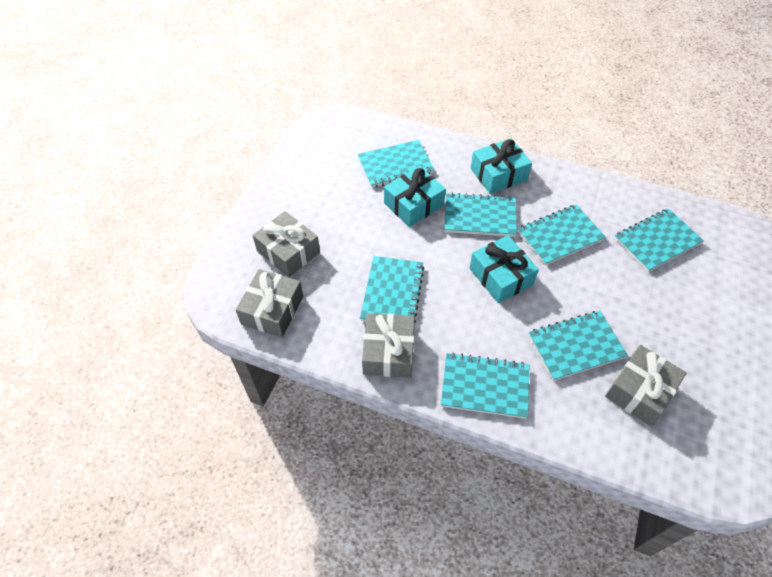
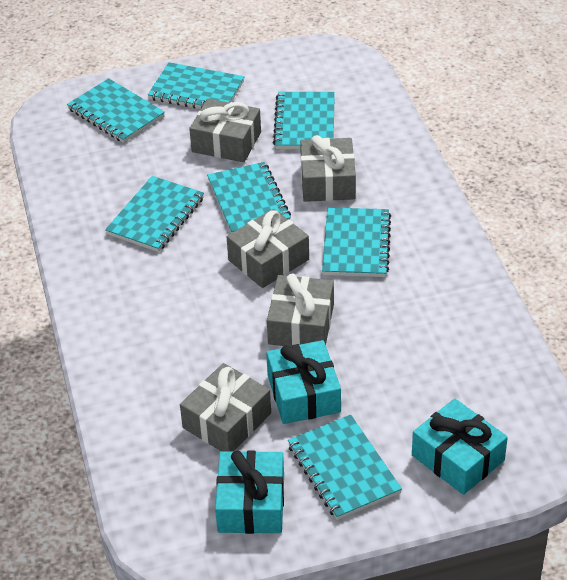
grey gift: 4 -> 5

